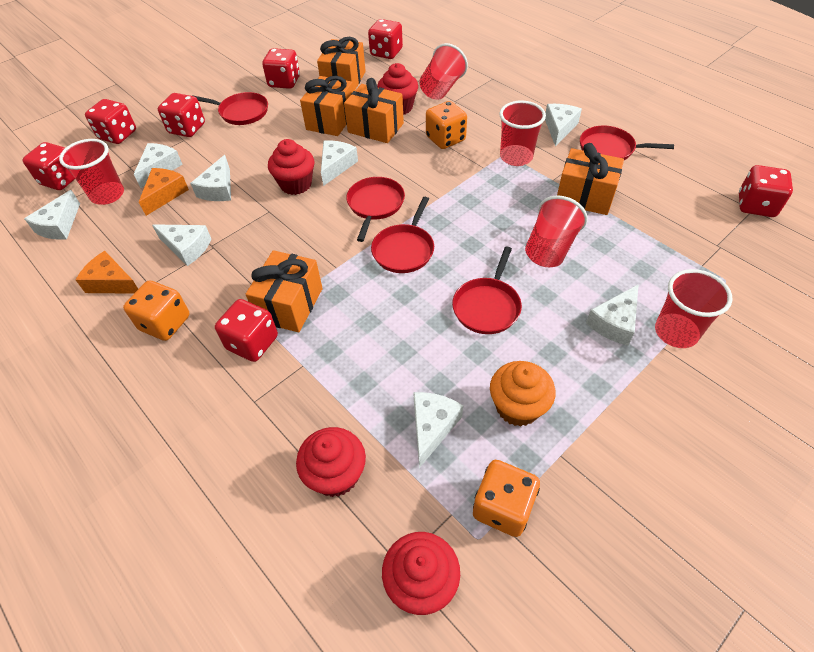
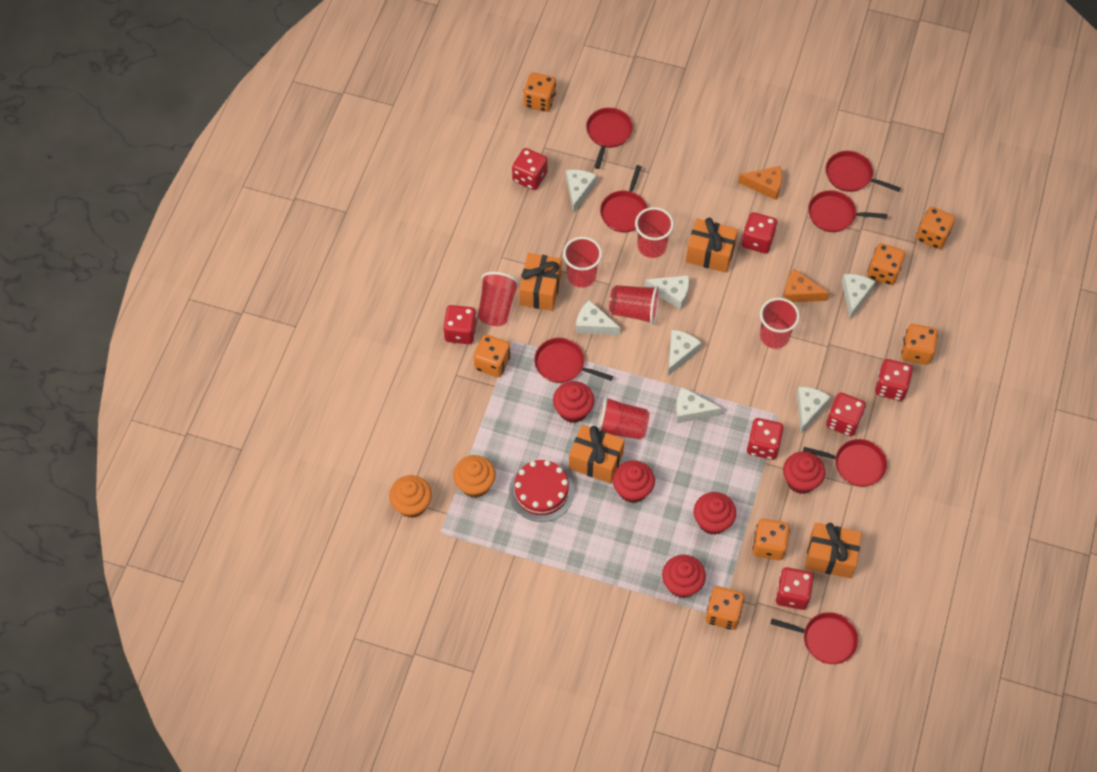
orange cupcake: 1 -> 2
orange dice: 3 -> 7
orange gift: 5 -> 4
red cake: 0 -> 1
red cup: 5 -> 6
red cupcake: 4 -> 5
red pan: 5 -> 7
white cheese: 8 -> 7

